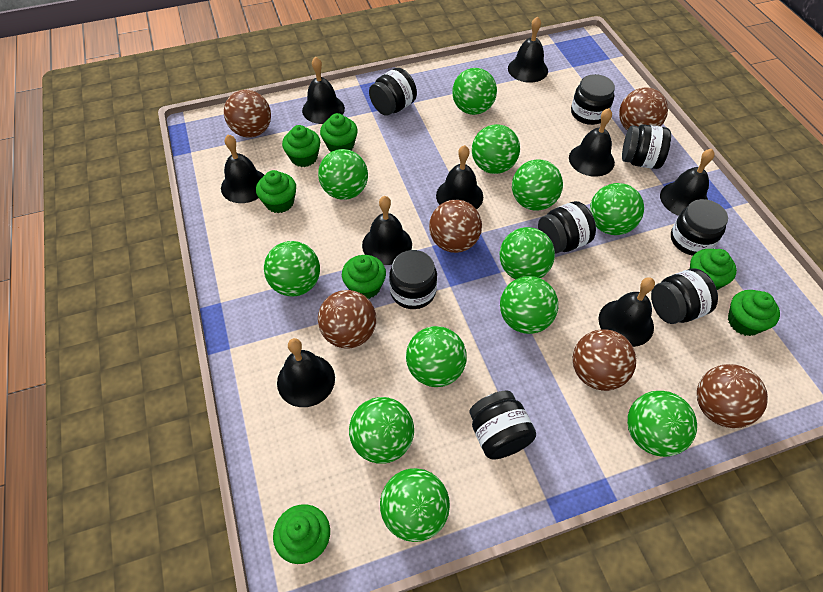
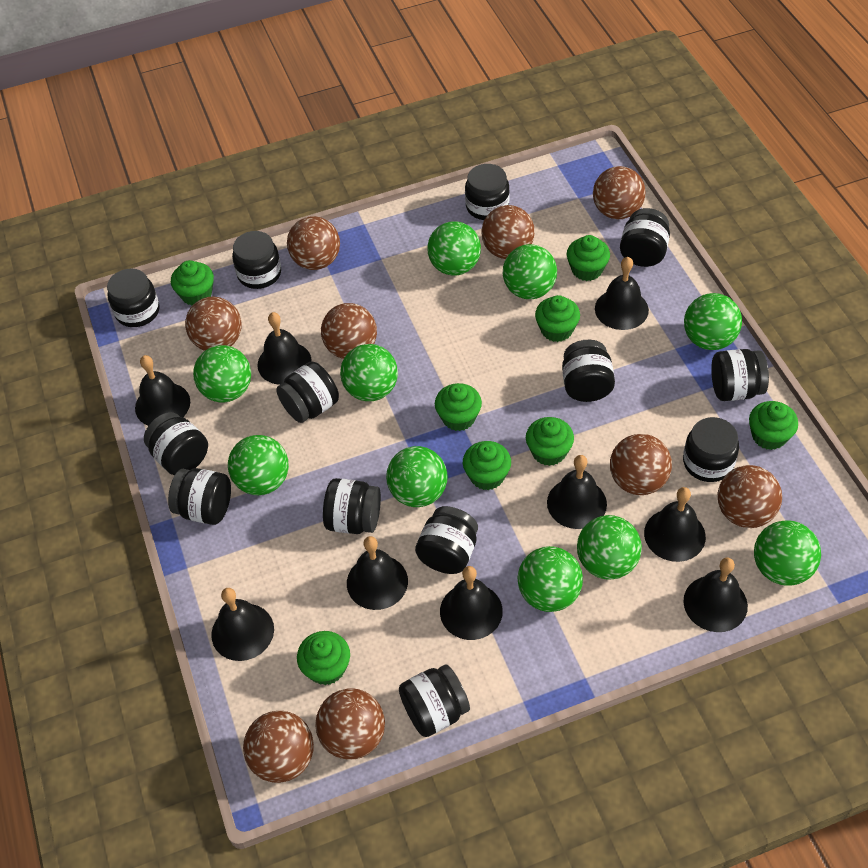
black jar: 8 -> 13
brown ball: 6 -> 9
green ball: 12 -> 10
green cupcake: 7 -> 8

